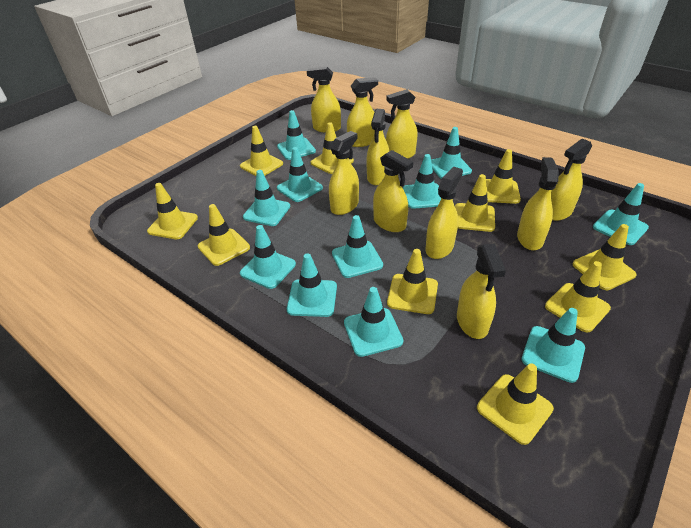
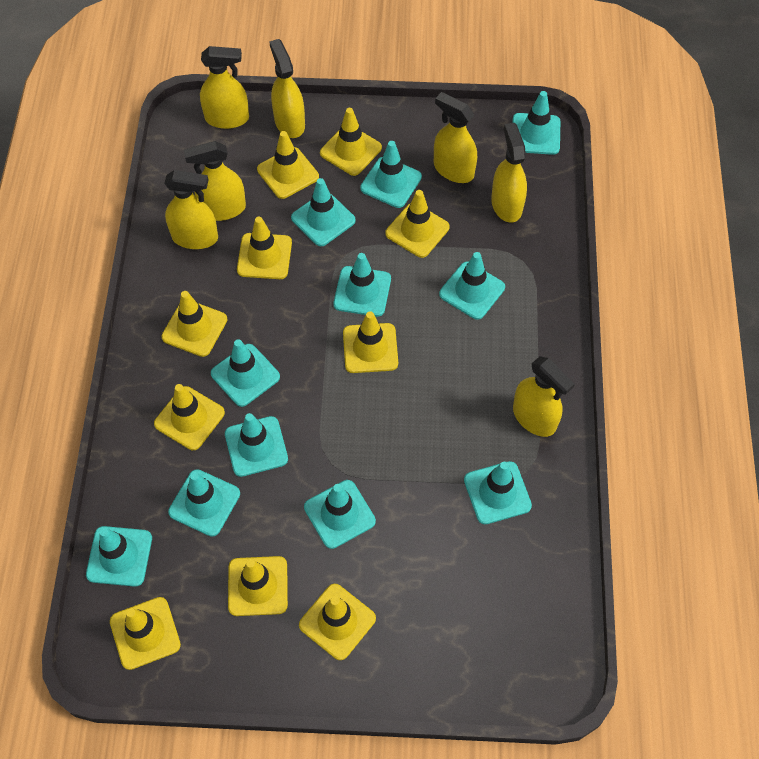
yellow spray bottle: 10 -> 7

